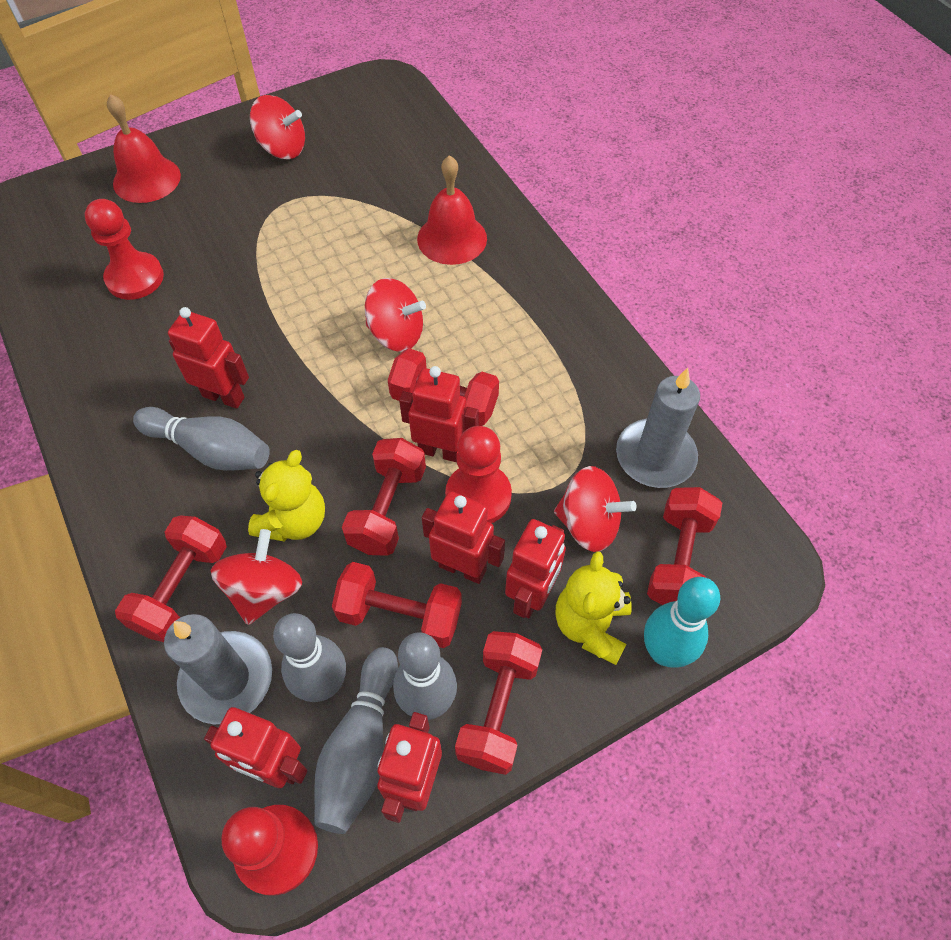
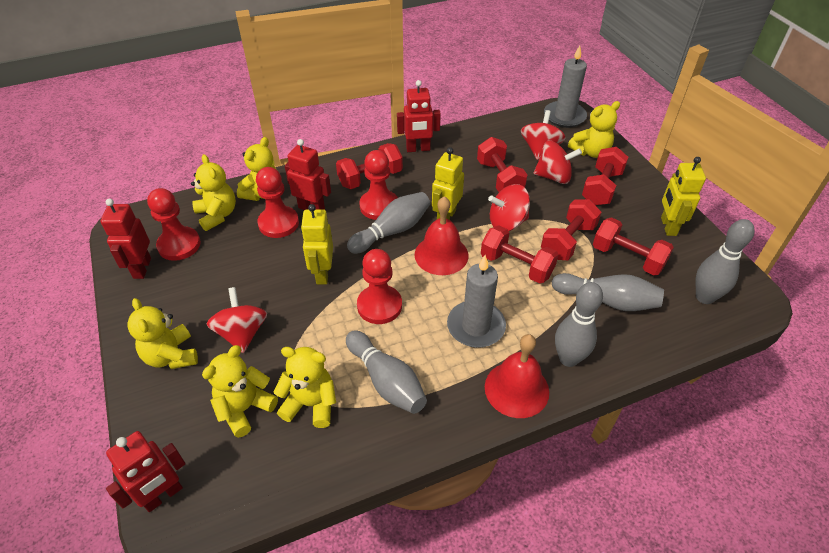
grey bowling pin: 4 -> 5
red pawn: 3 -> 4
red robot: 6 -> 4
turquoise bowling pin: 1 -> 0
yellow robot: 0 -> 3
yellow teddy bear: 2 -> 6

